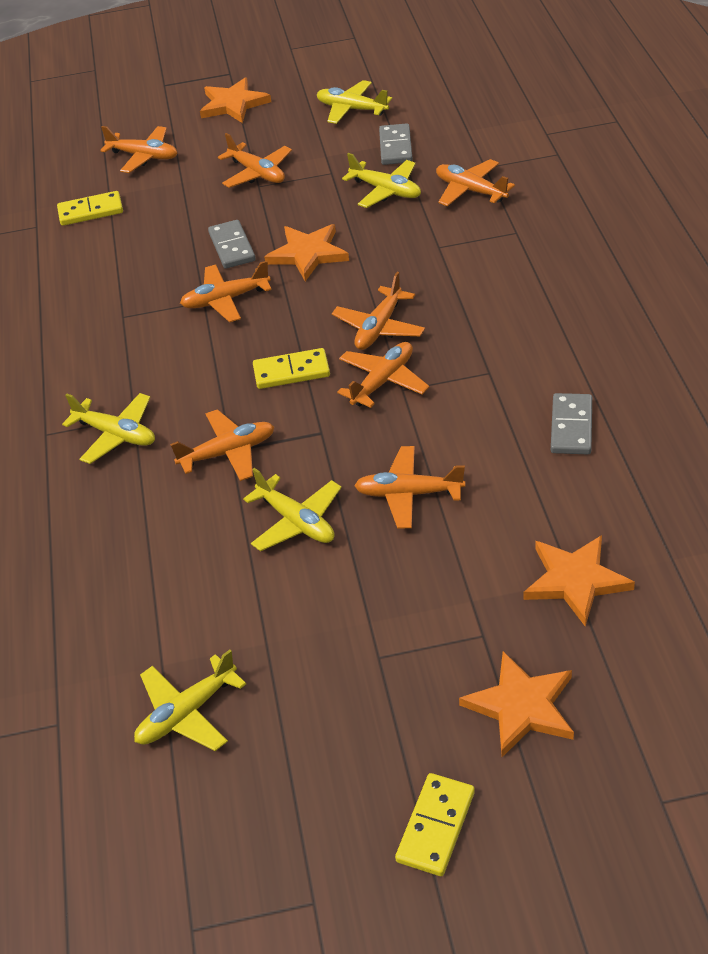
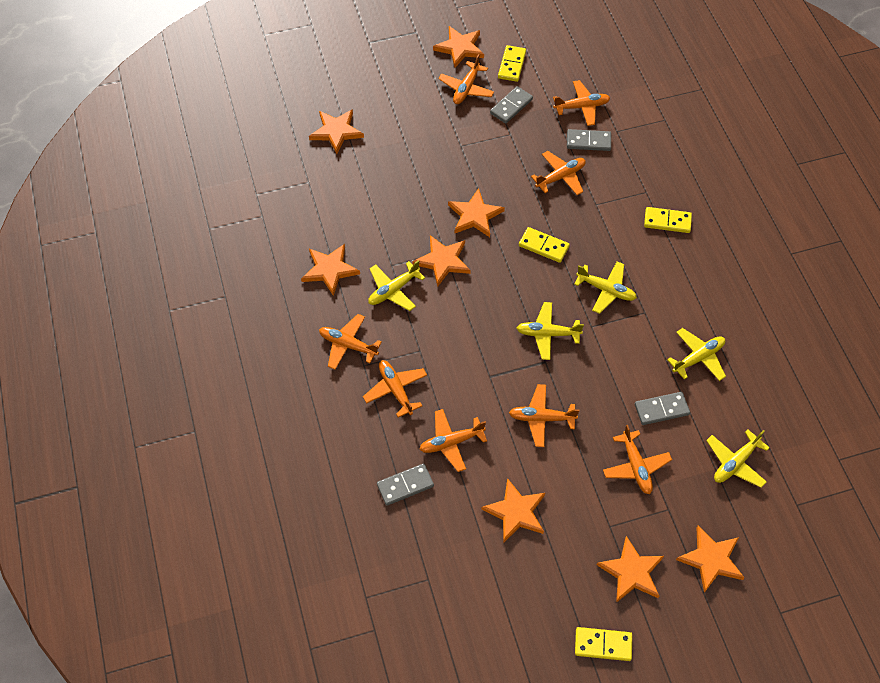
grey domino: 3 -> 4
orange star: 4 -> 8
yellow domino: 3 -> 4

